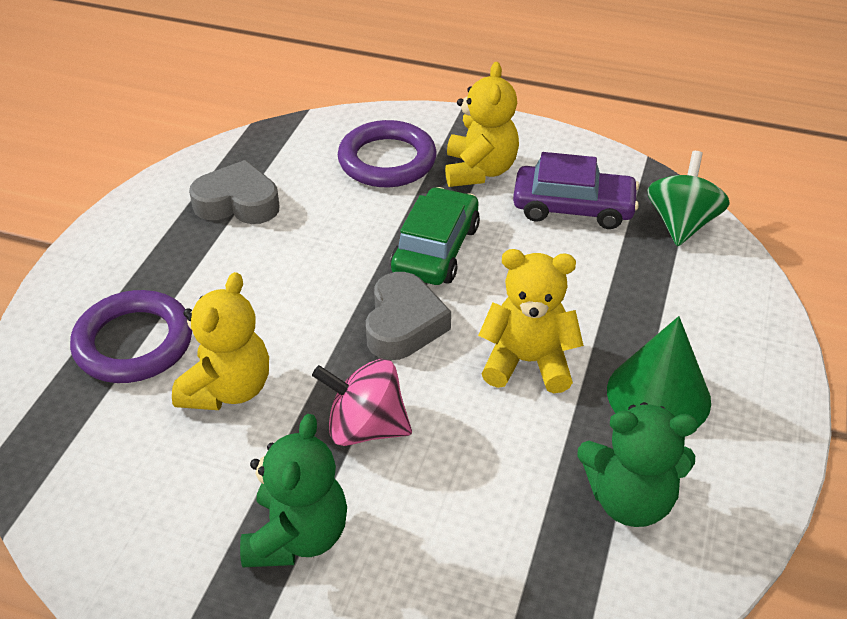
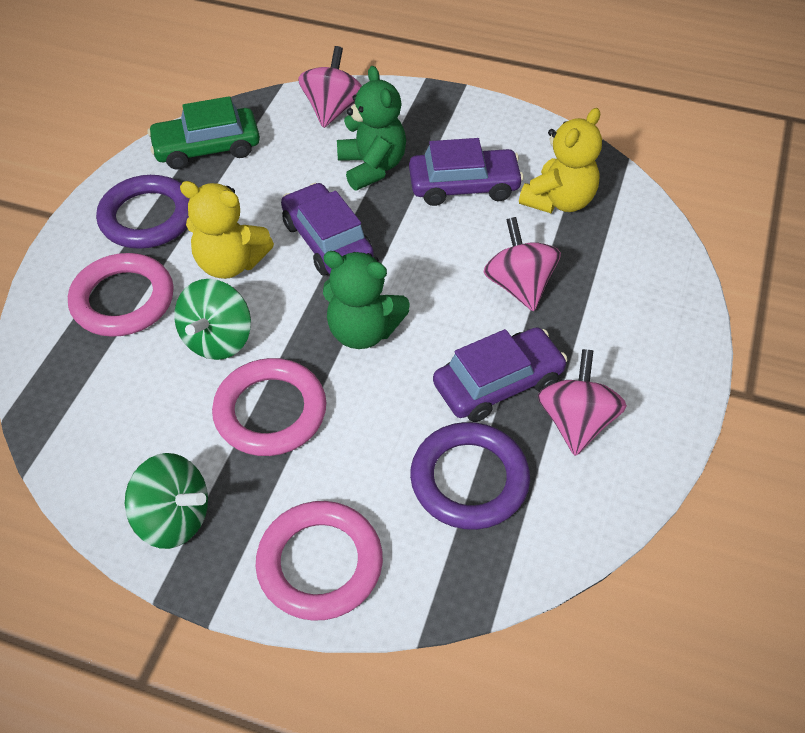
green cone: 1 -> 0
green spinning top: 1 -> 2
grey heart: 2 -> 0
pink ring: 0 -> 3
pink spinning top: 1 -> 3
purple car: 1 -> 3
yellow teddy bear: 3 -> 2

